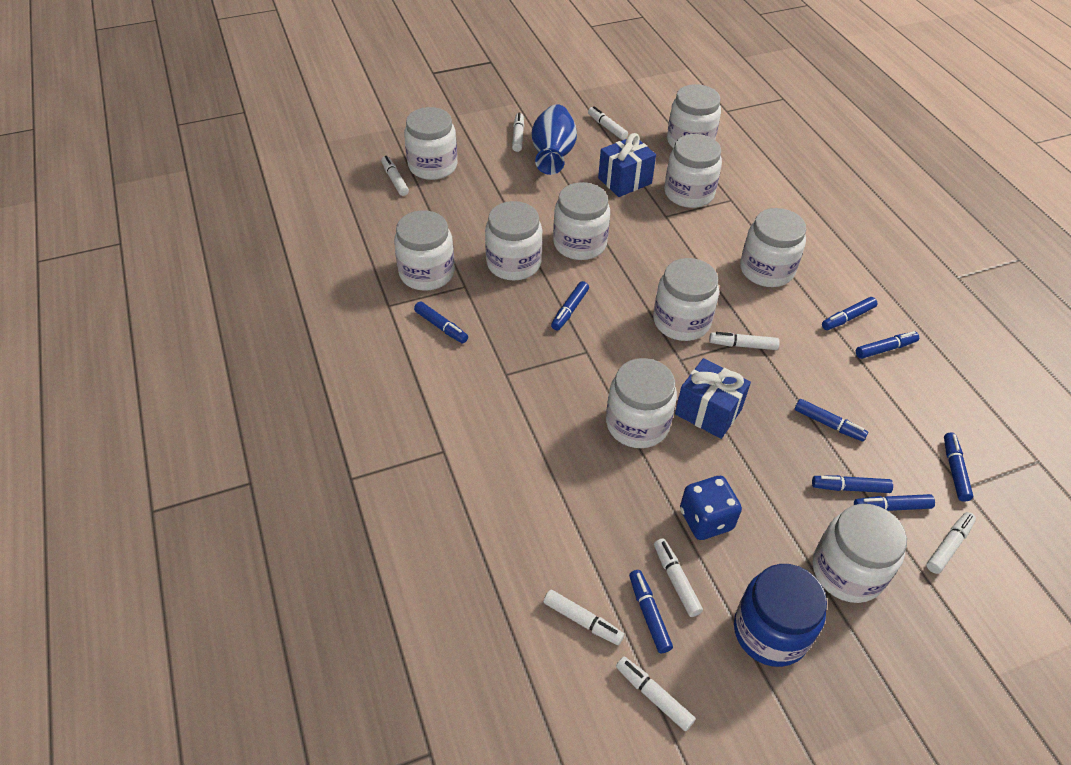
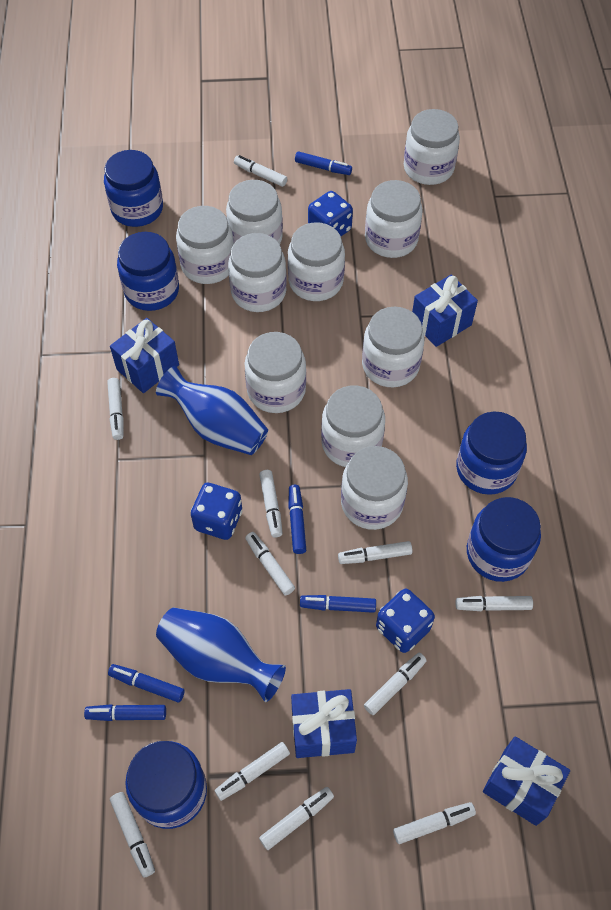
blue dice: 1 -> 3
blue gift: 2 -> 4
blue jar: 1 -> 5
blue marker: 9 -> 5
blue vase: 1 -> 2
white marker: 8 -> 11

